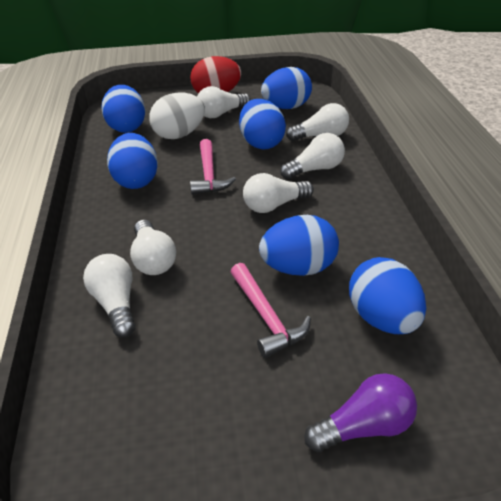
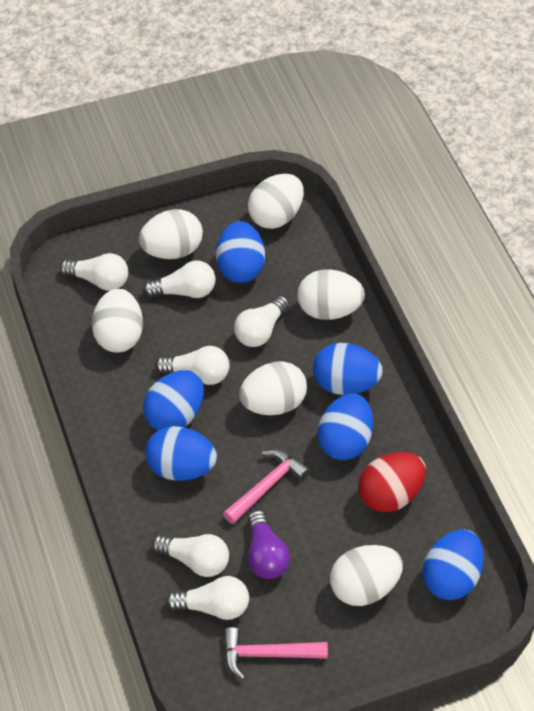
white egg: 1 -> 6

